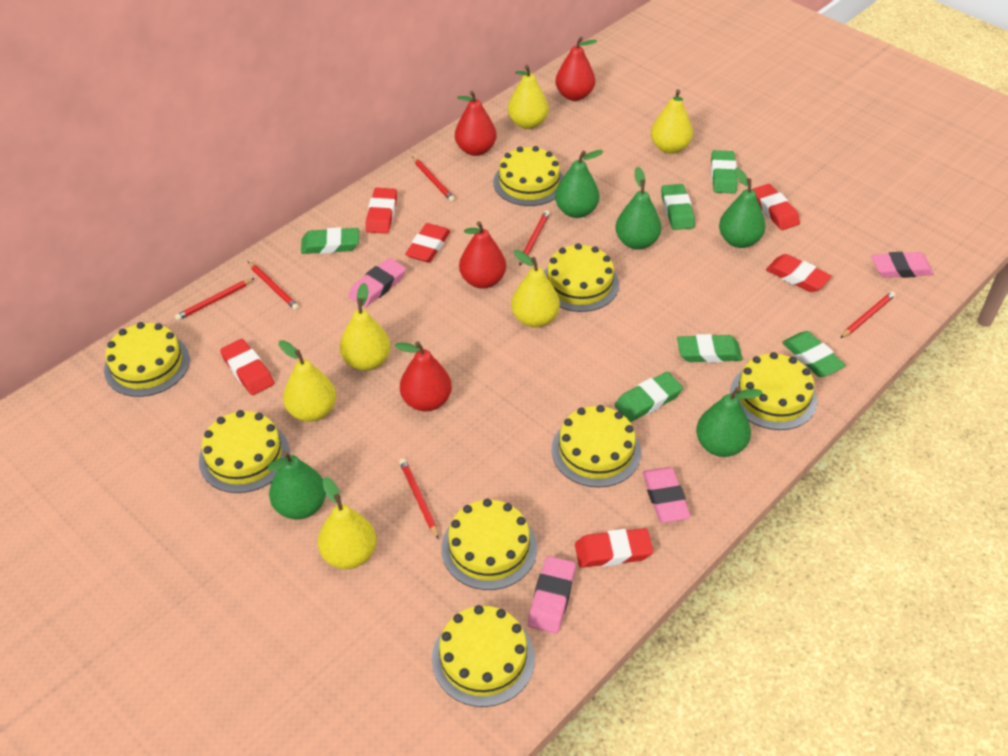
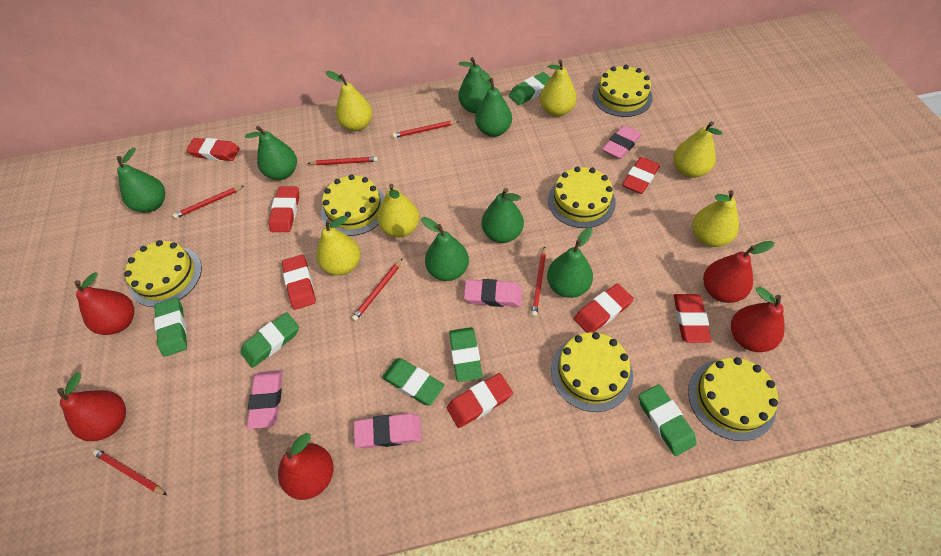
green pear: 5 -> 7
red eraser: 6 -> 7
red pear: 4 -> 5
yellow cake: 8 -> 6

